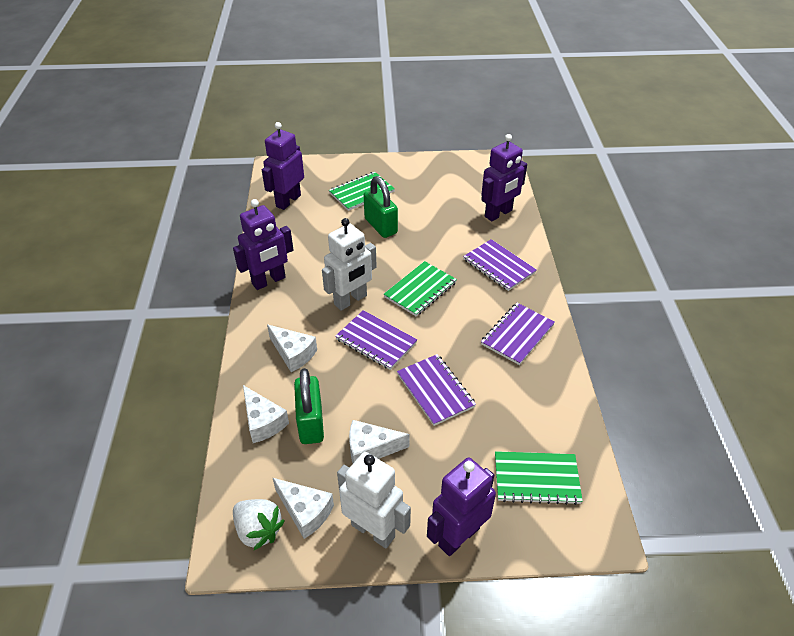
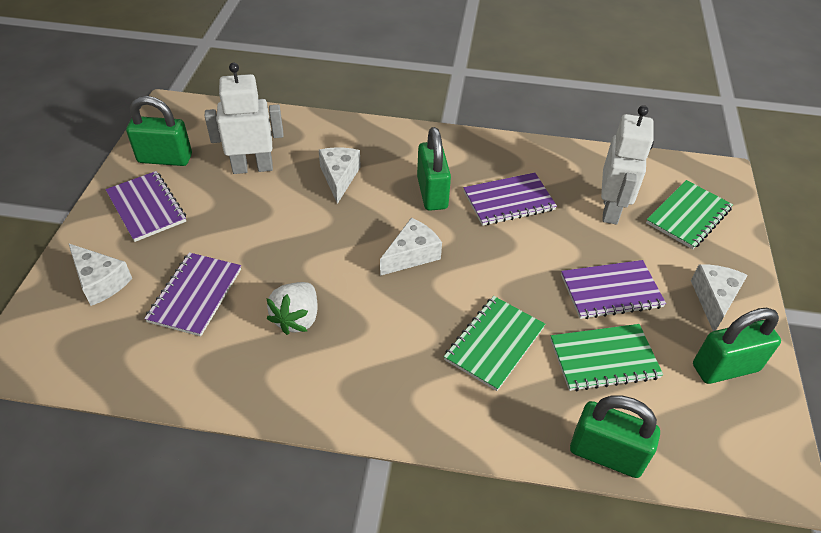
green padlock: 2 -> 4
purple robot: 4 -> 0

